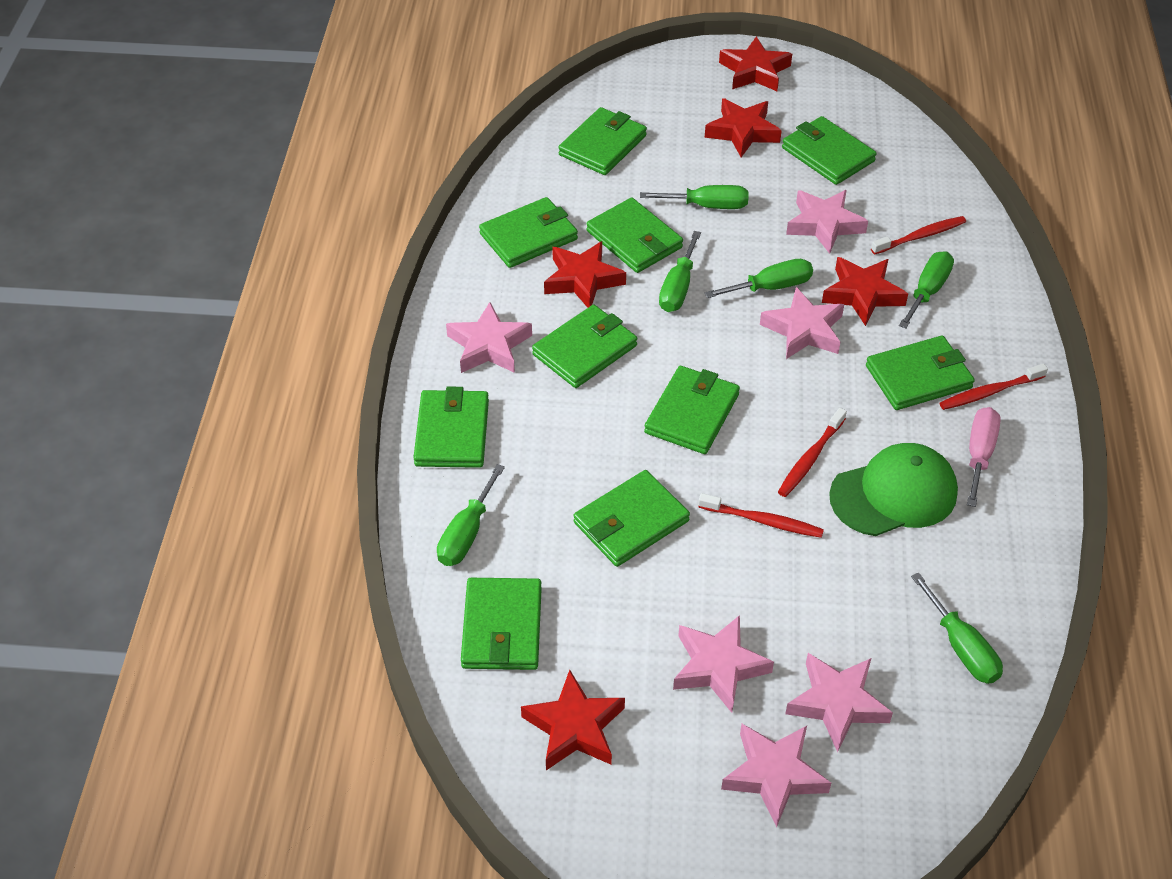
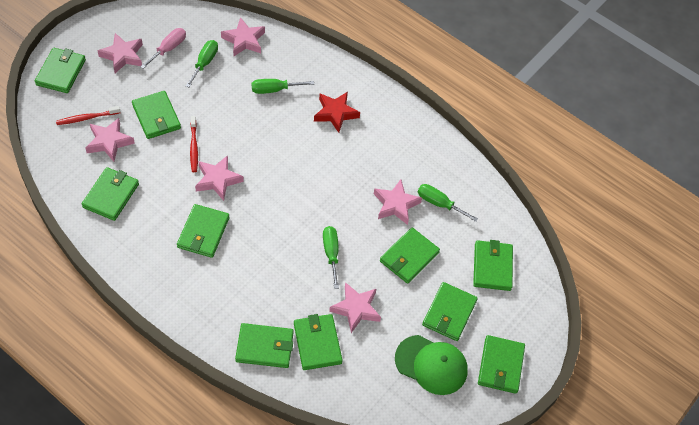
green screwdriver: 6 -> 4
red star: 5 -> 1
red toothbrush: 4 -> 2

